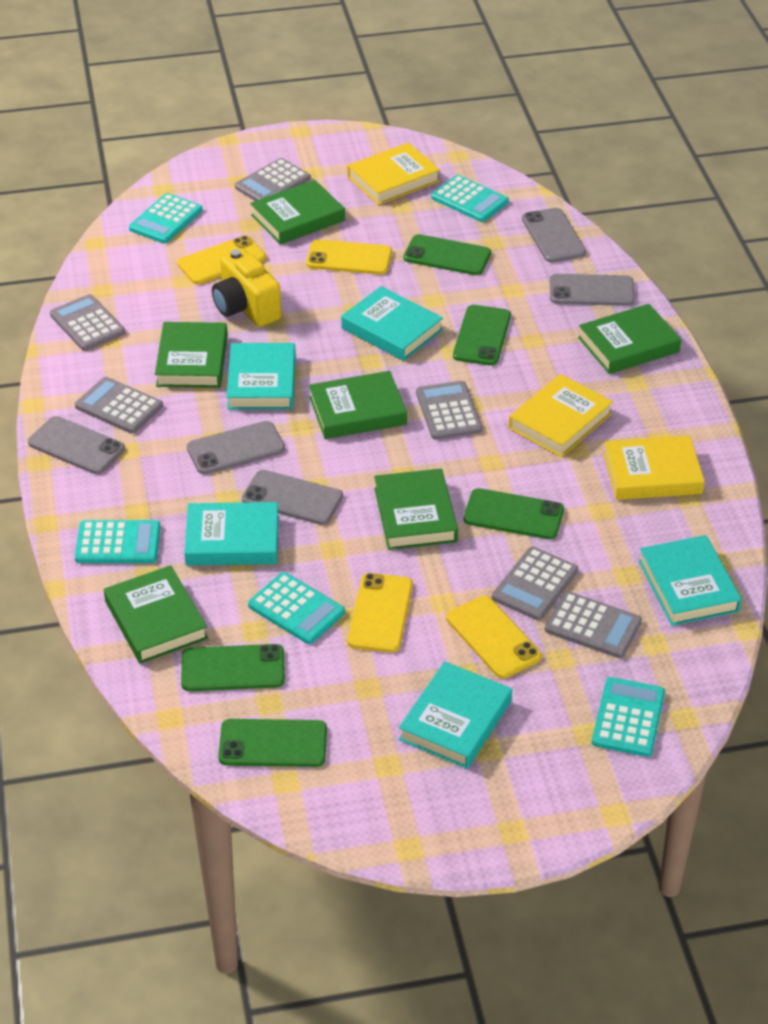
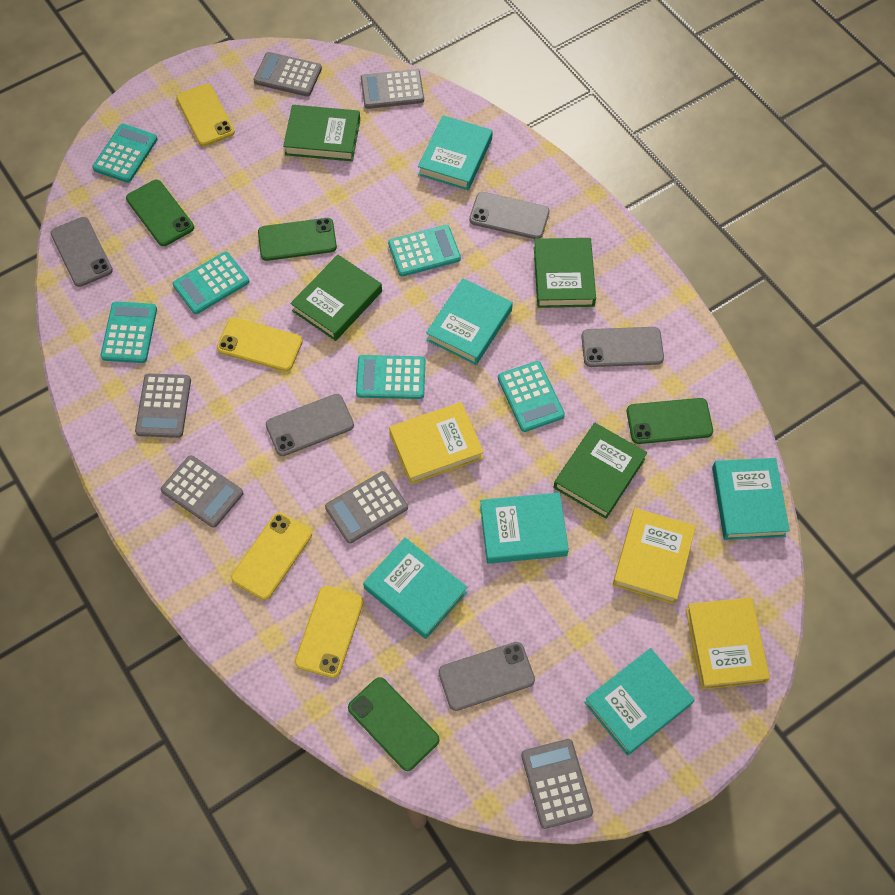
green book: 6 -> 4
green phone: 5 -> 4
turquoise book: 5 -> 6
turquoise calculator: 5 -> 6
yellow camera: 1 -> 0

